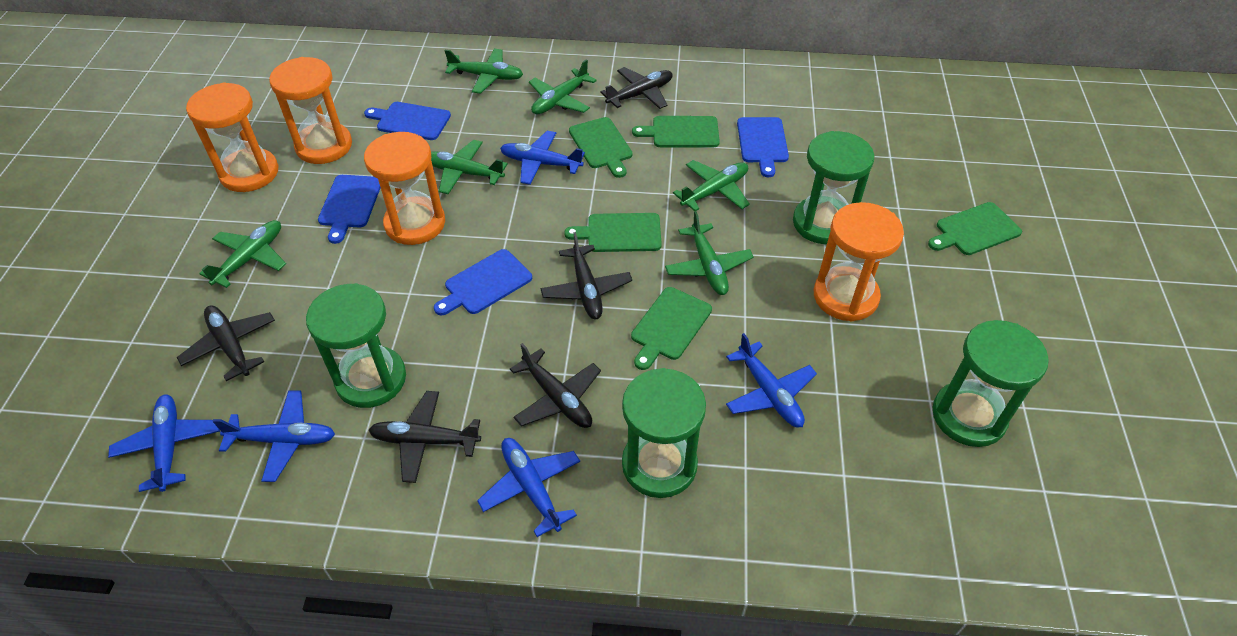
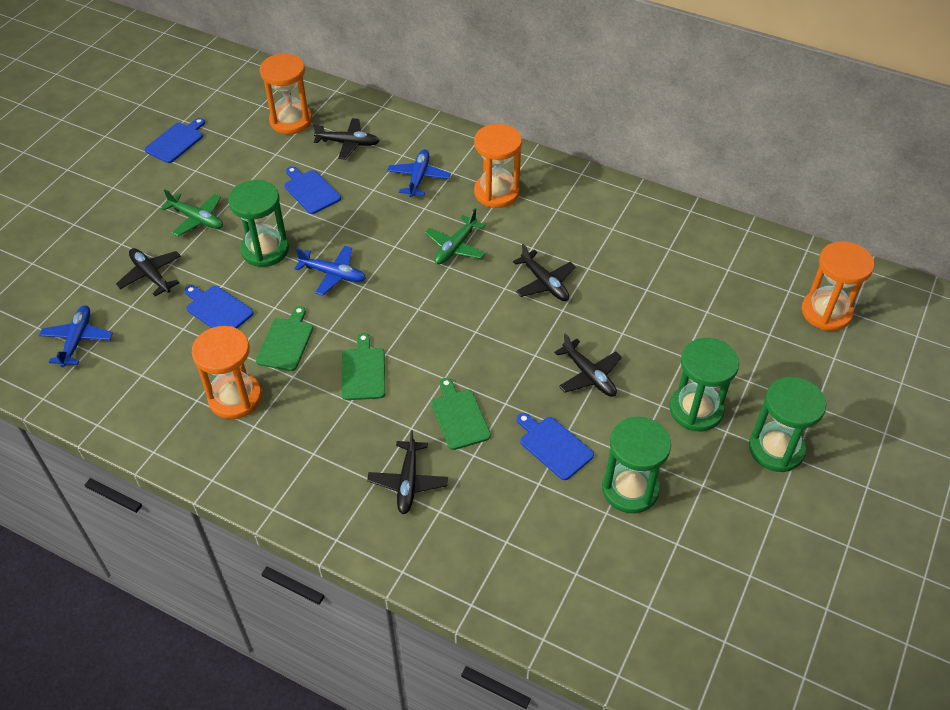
blue plane: 5 -> 3
green cutting board: 5 -> 3
green plane: 6 -> 2

